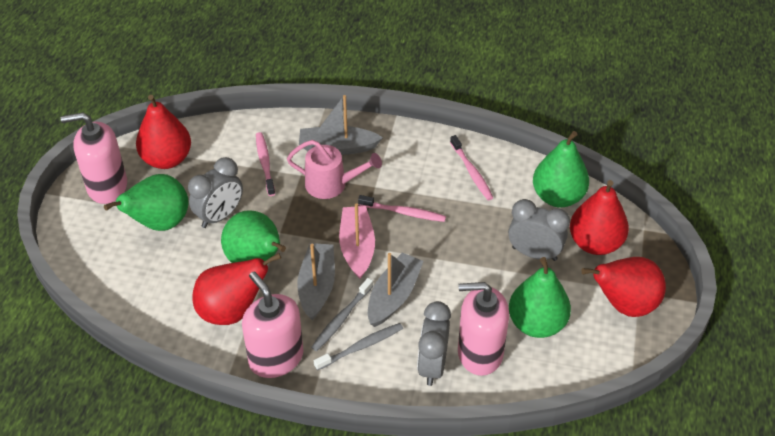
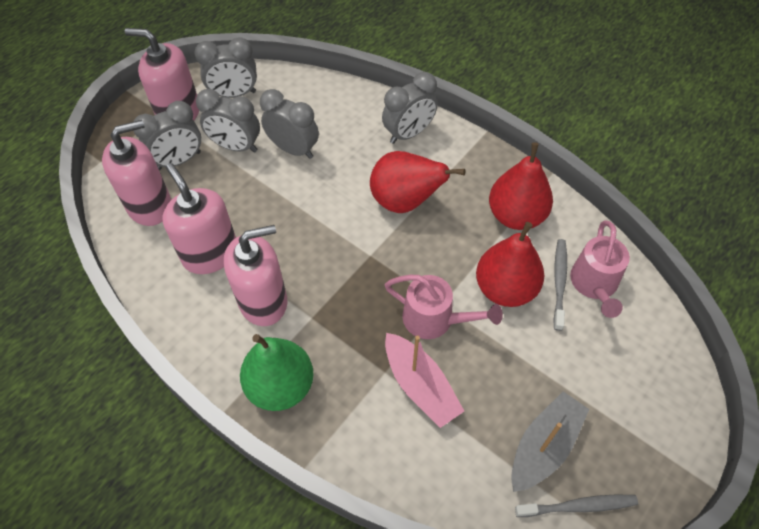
green pear: 4 -> 1
grey boat: 3 -> 1
grey clock: 3 -> 5
pink soap dispenser: 3 -> 4
pink toothbrush: 3 -> 0
pink watering can: 1 -> 2
red pear: 4 -> 3

